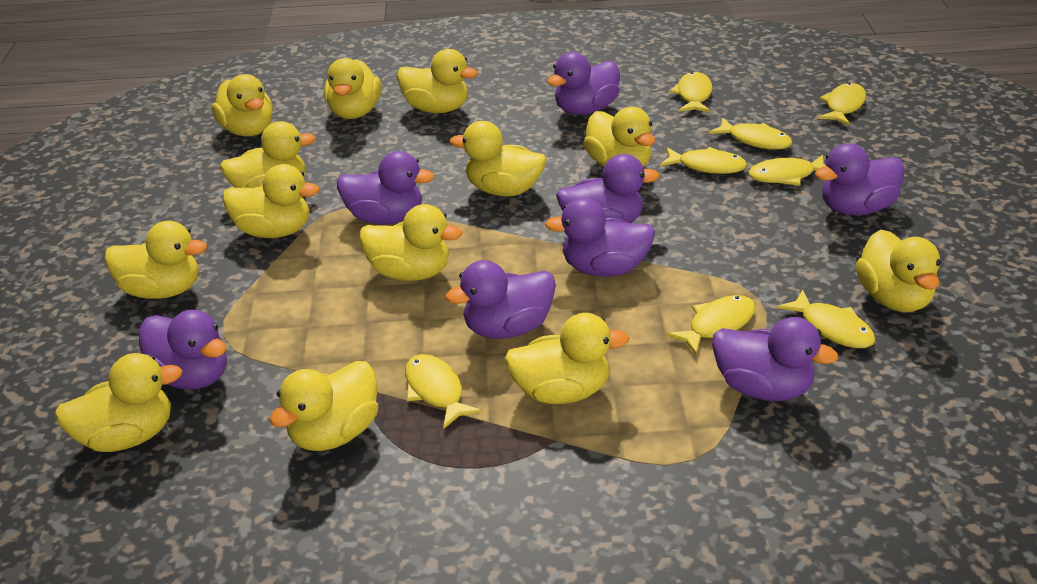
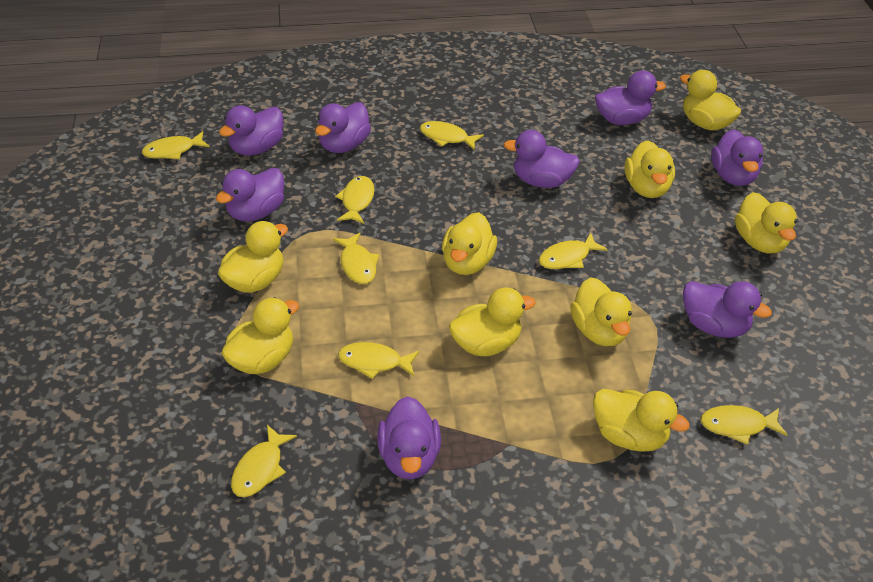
yellow duck: 13 -> 9

